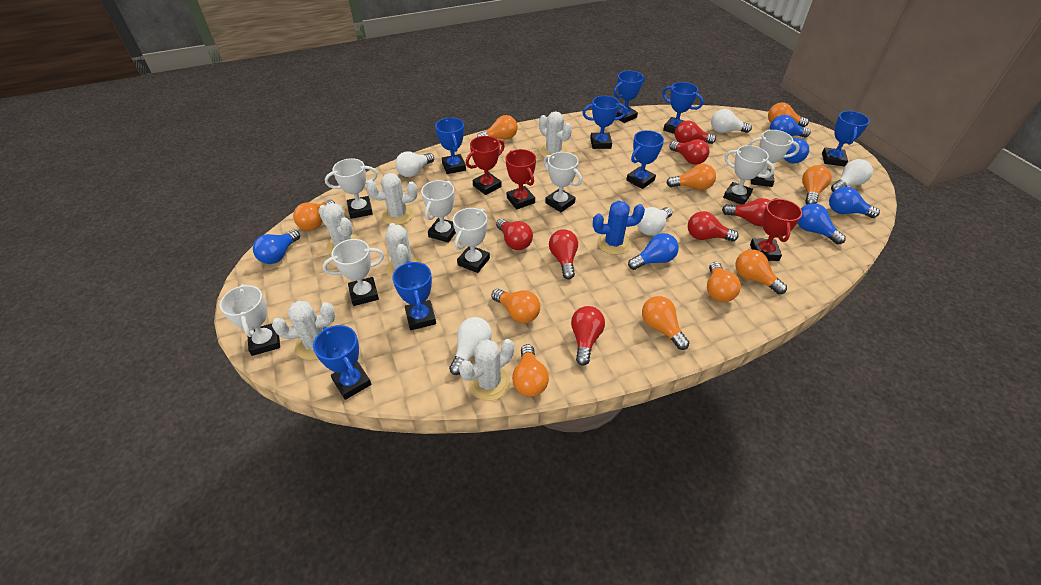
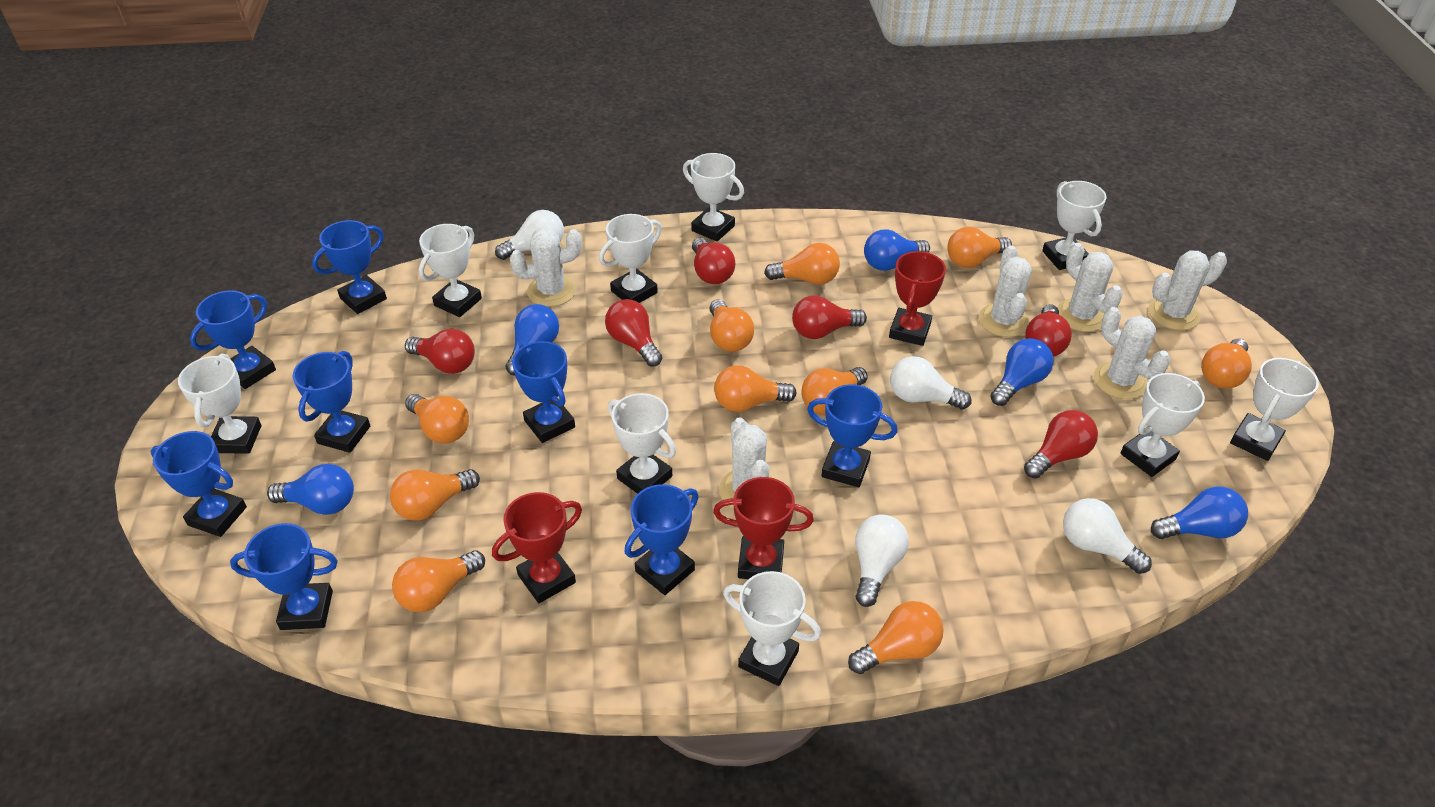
blue cactus: 1 -> 0
blue light bulb: 6 -> 5
red light bulb: 7 -> 6
white light bulb: 5 -> 4
white trophy: 8 -> 9

